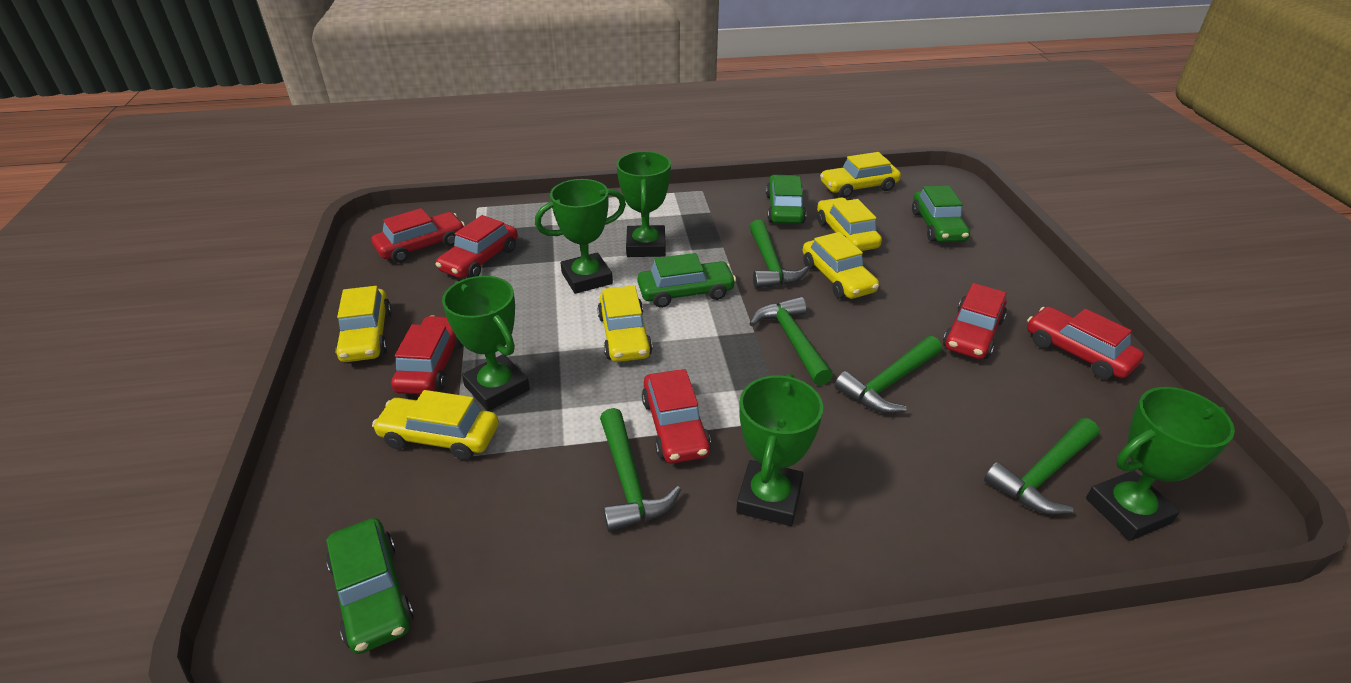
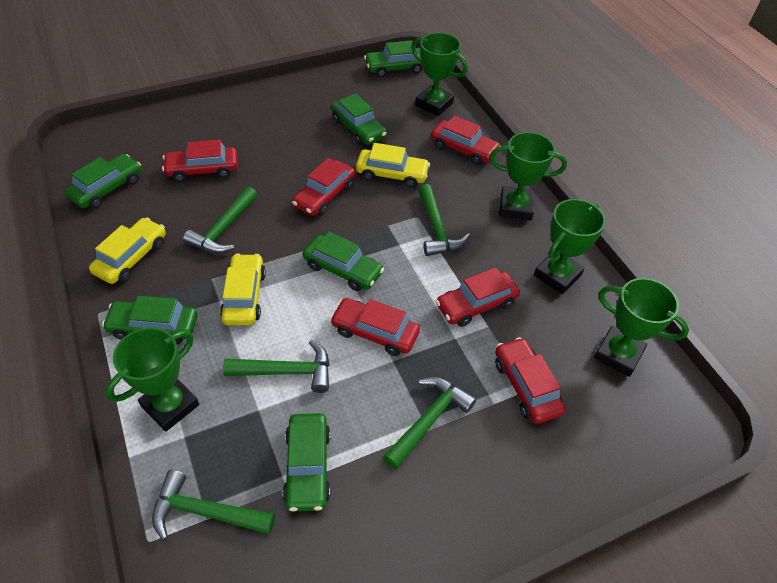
green car: 4 -> 6
yellow car: 6 -> 3

